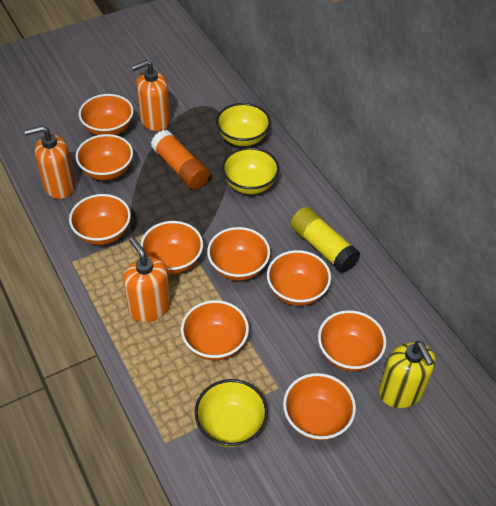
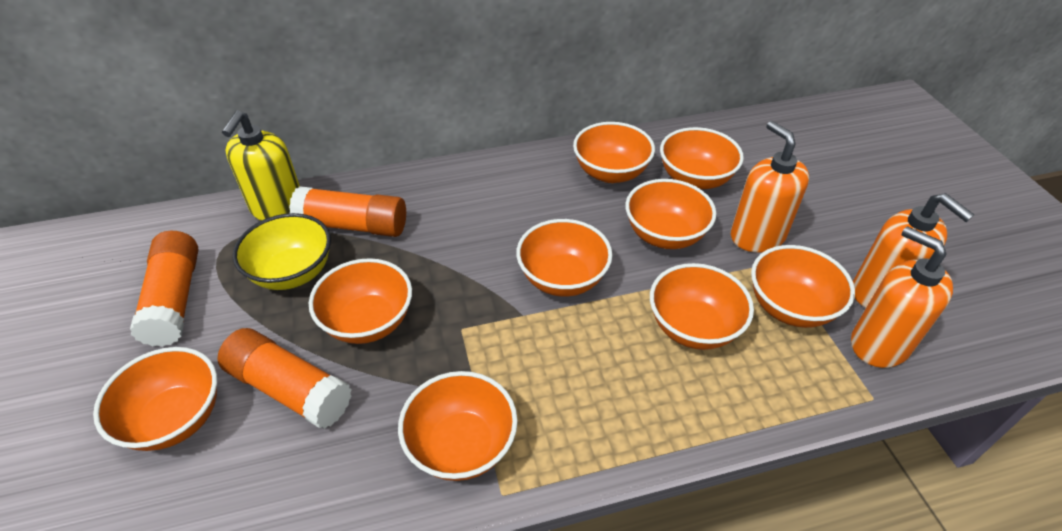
orange glue stick: 1 -> 3
yellow bowl: 3 -> 1
yellow glue stick: 1 -> 0

